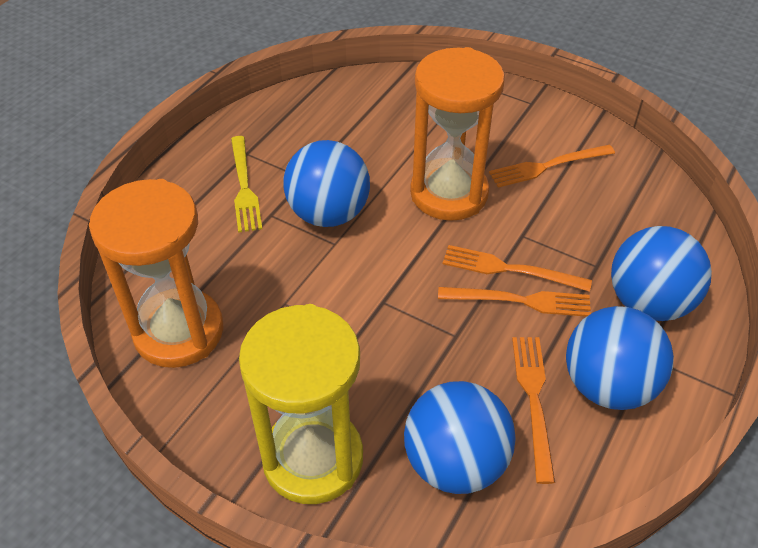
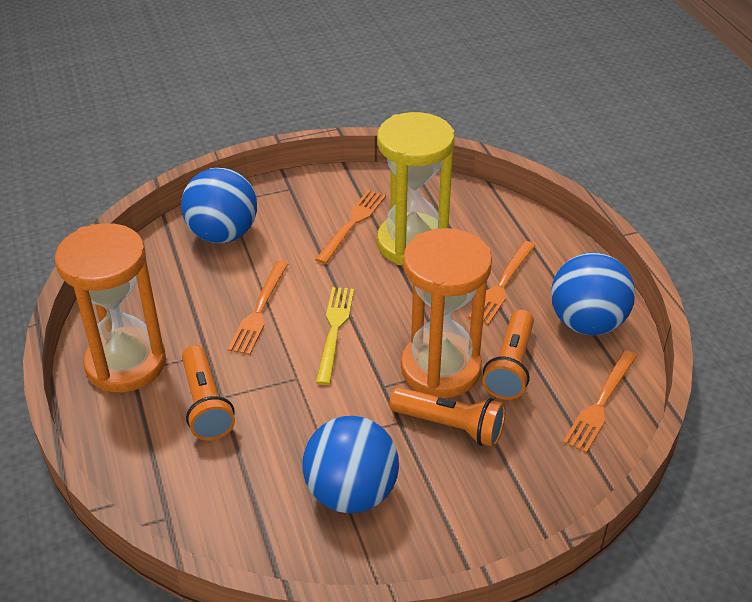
blue ball: 4 -> 3
orange flashlight: 0 -> 3

